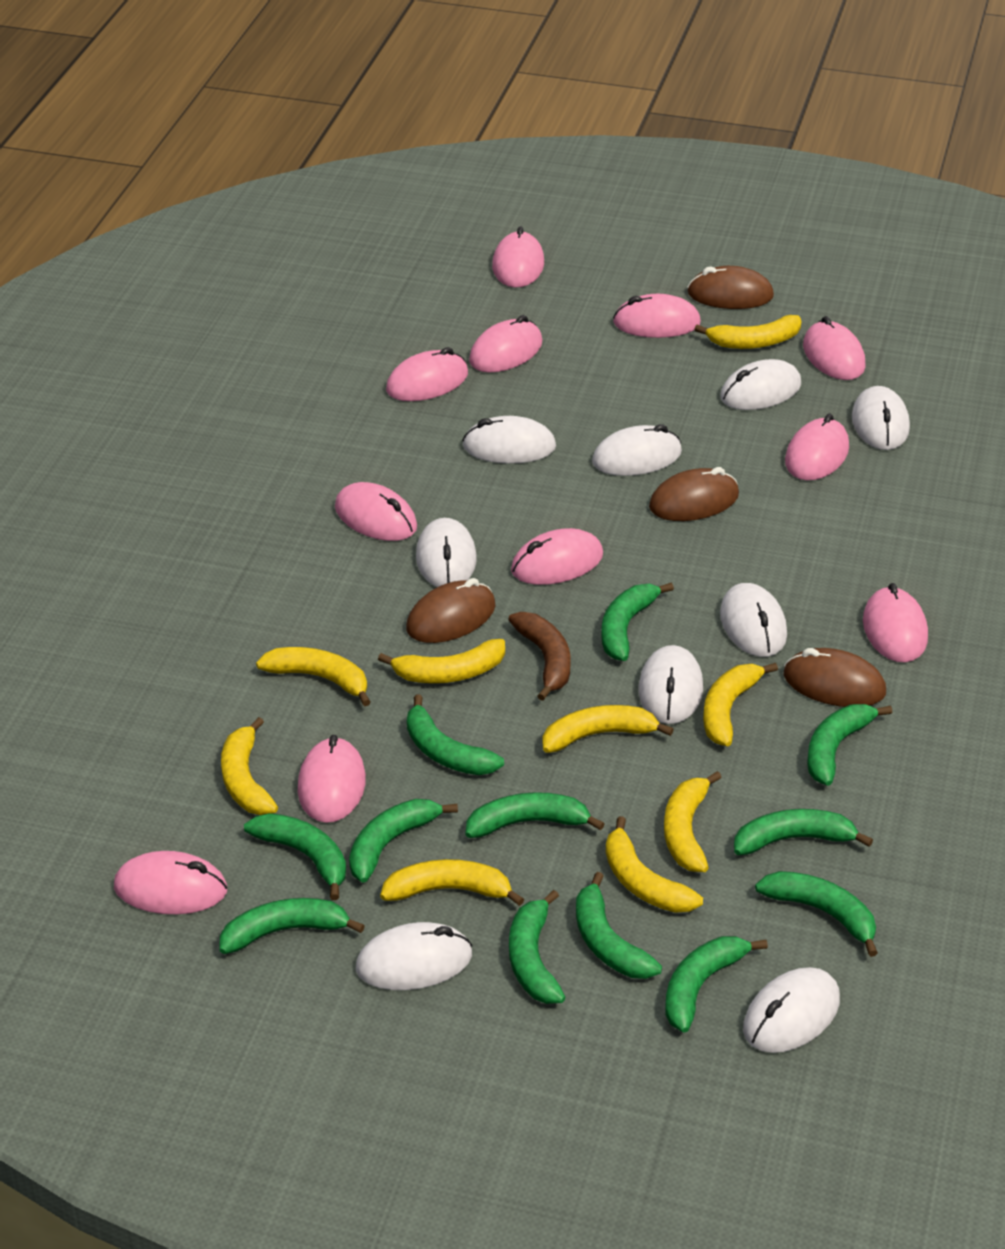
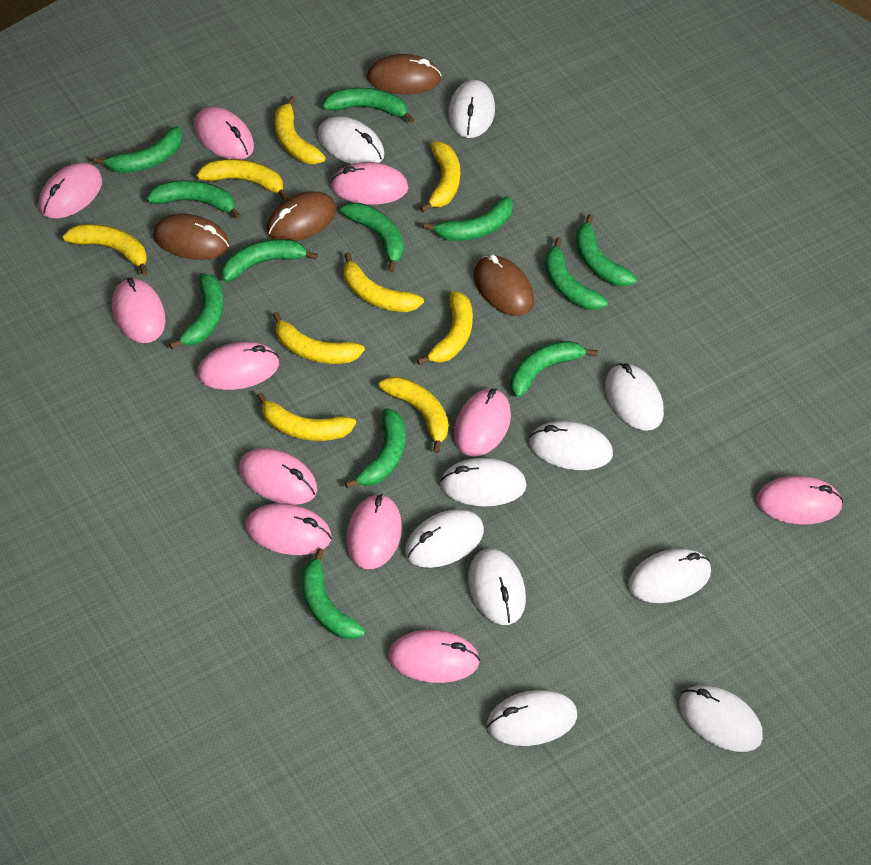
brown banana: 1 -> 0
white mouse: 9 -> 10

